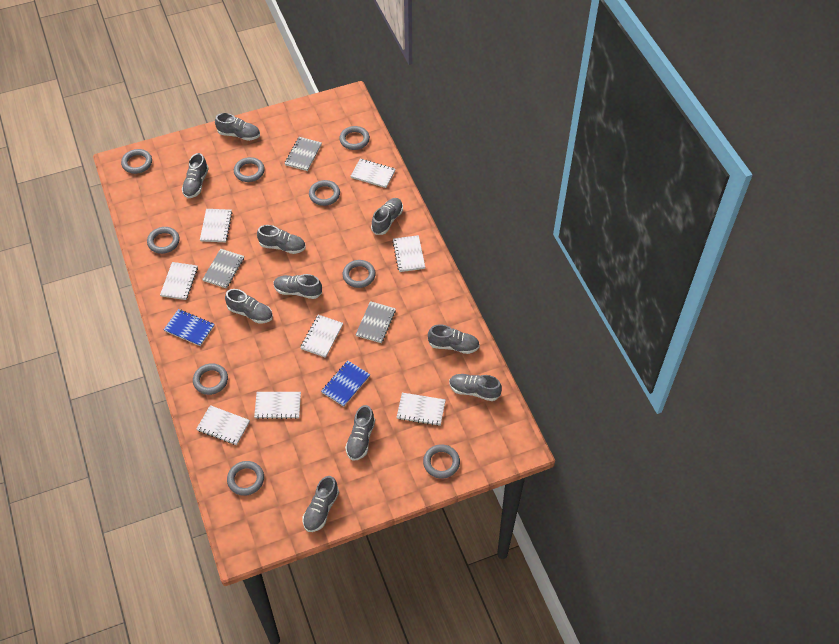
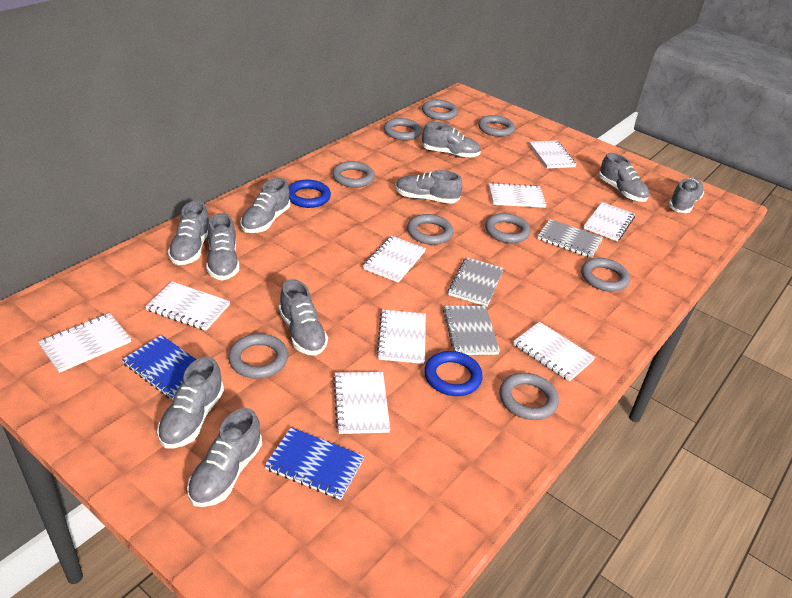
blue ring: 0 -> 2
white notebook: 8 -> 9

